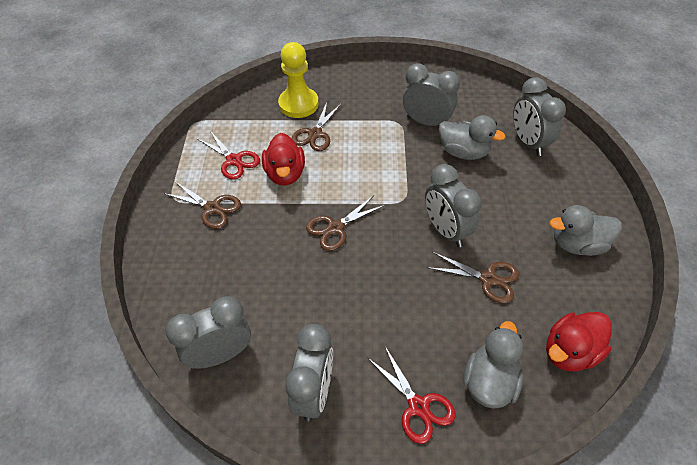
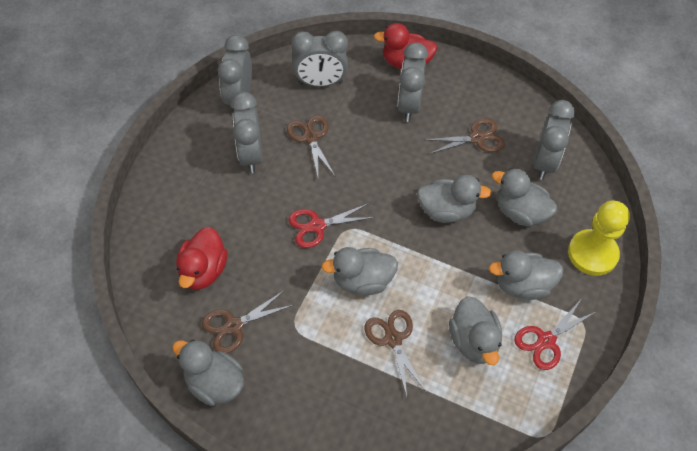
grey duck: 3 -> 6

